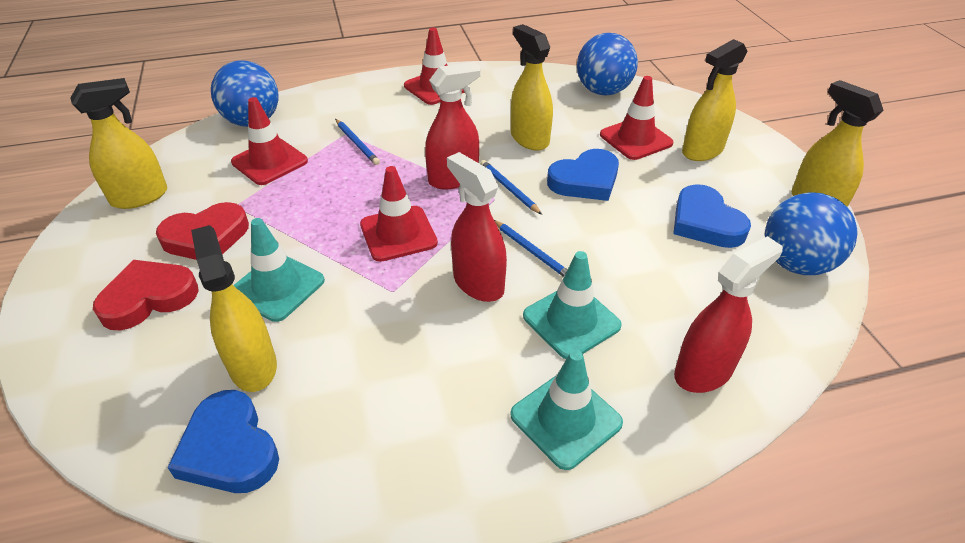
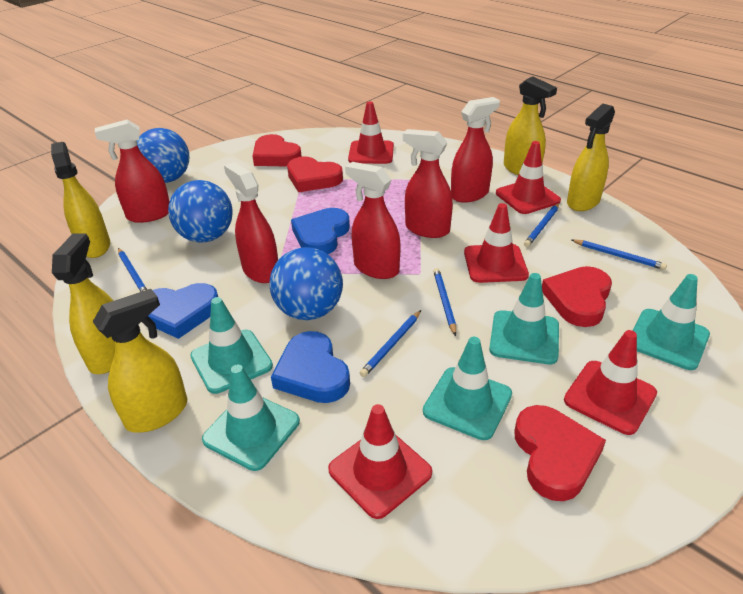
blue pencil: 3 -> 5
red heart: 2 -> 4
red spray bottle: 3 -> 5
red traffic cone: 4 -> 5
turquoise traffic cone: 3 -> 5

